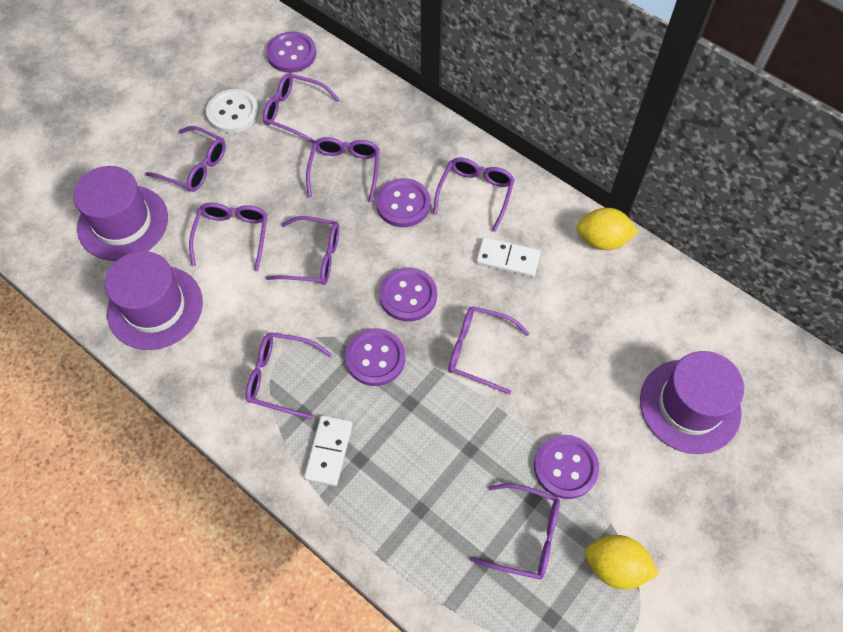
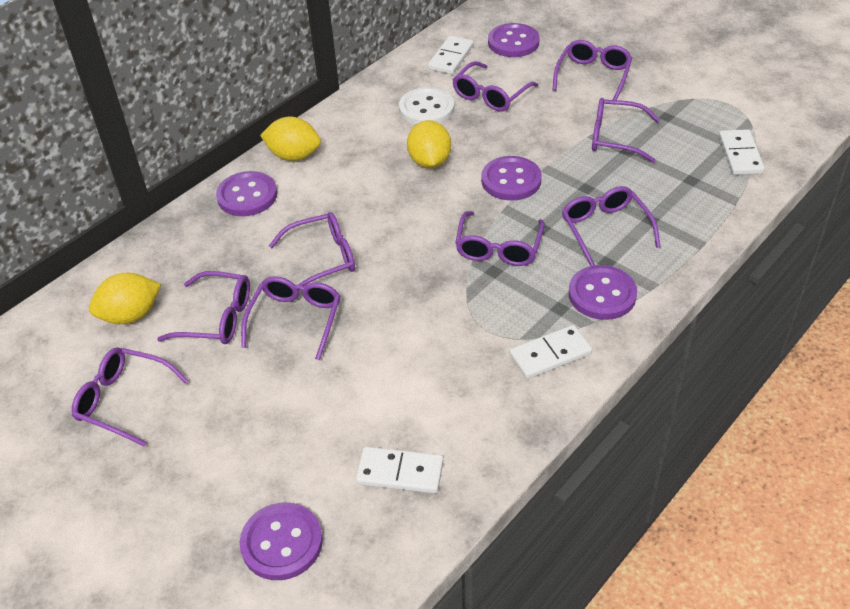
purple hat: 3 -> 0
white domino: 2 -> 4
yellow lemon: 2 -> 3

